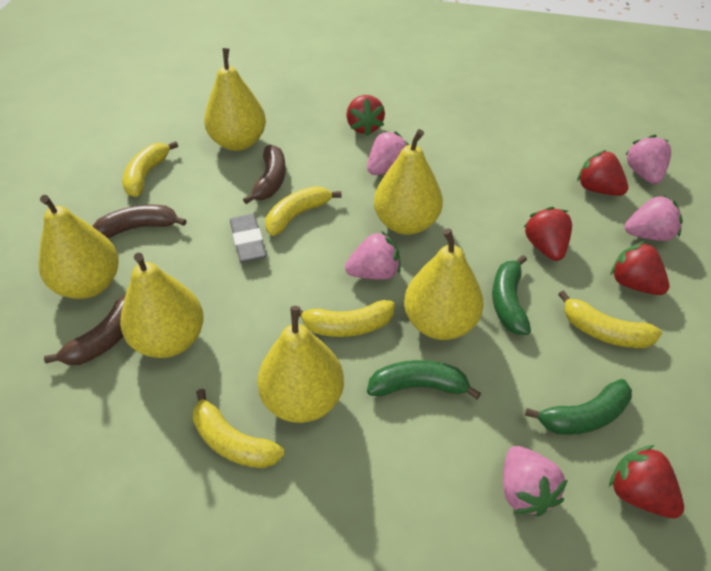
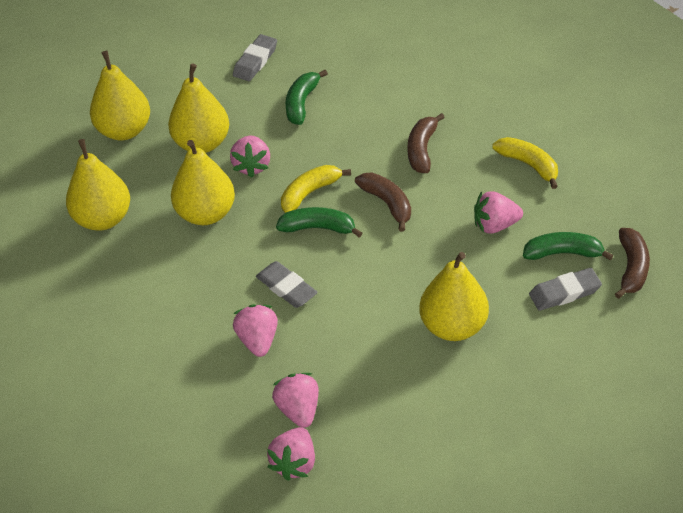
grey eraser: 1 -> 3
red strawberry: 5 -> 0
yellow banana: 5 -> 2
yellow pear: 6 -> 5

